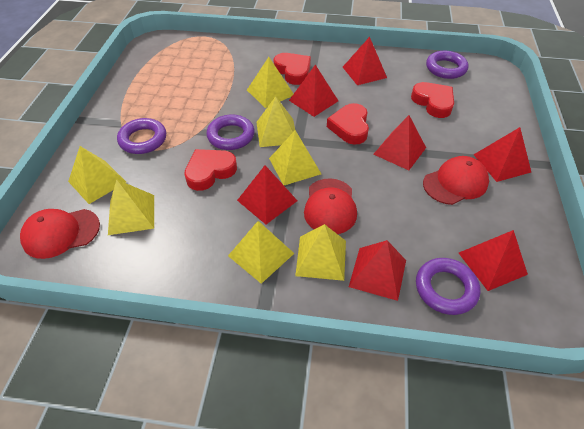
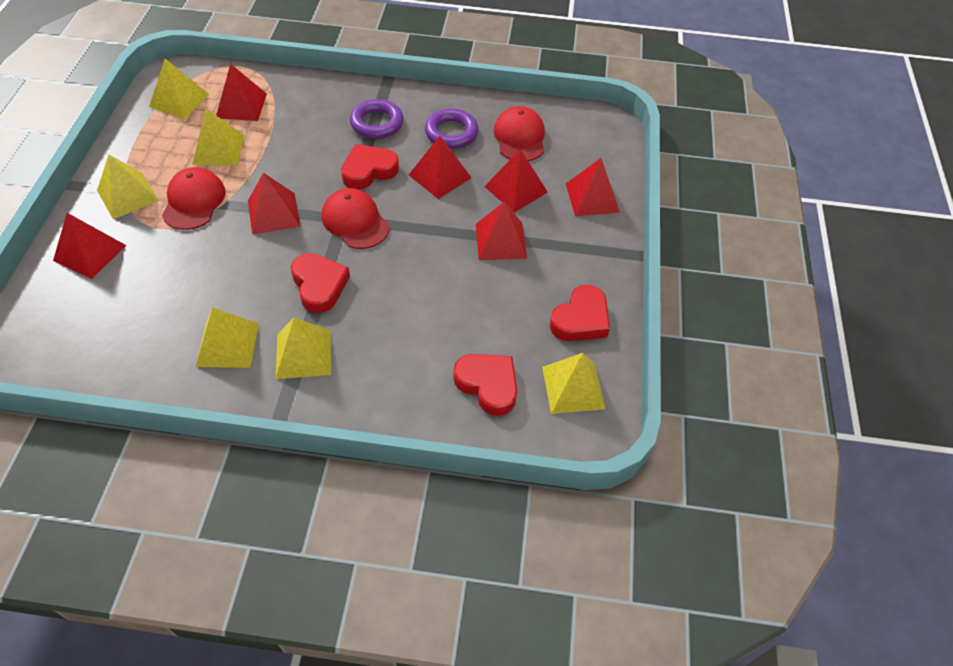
purple ring: 4 -> 2
yellow pyramid: 7 -> 6

